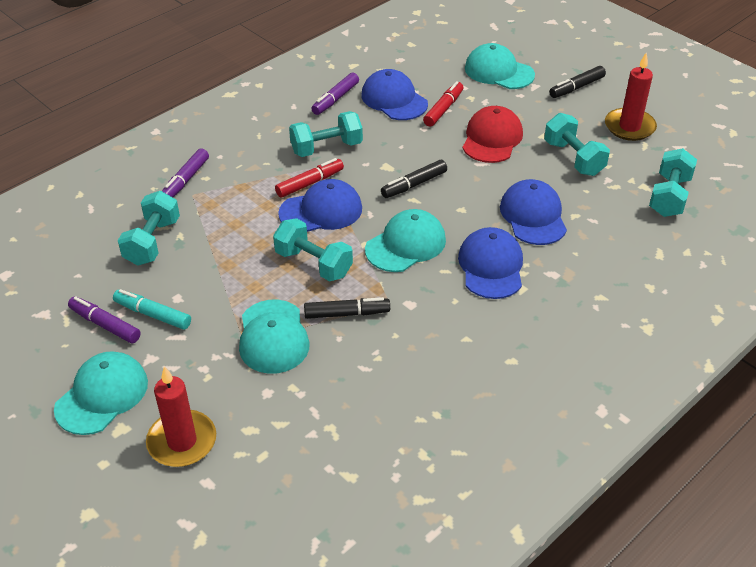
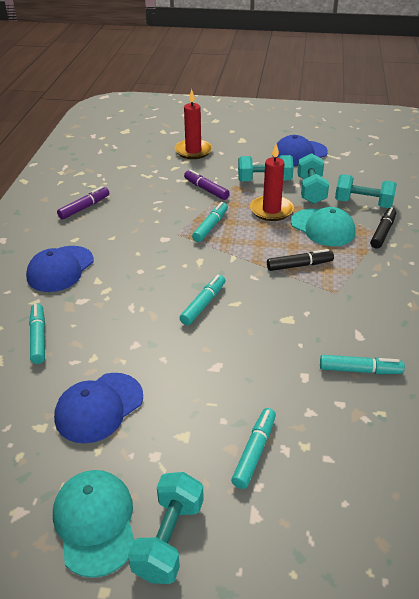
black marker: 3 -> 2
blue cap: 4 -> 3
purple marker: 3 -> 2
red cap: 1 -> 0
red marker: 2 -> 0
turquoise cap: 4 -> 2
turquoise dumbbell: 5 -> 4
turquoise marker: 1 -> 5

